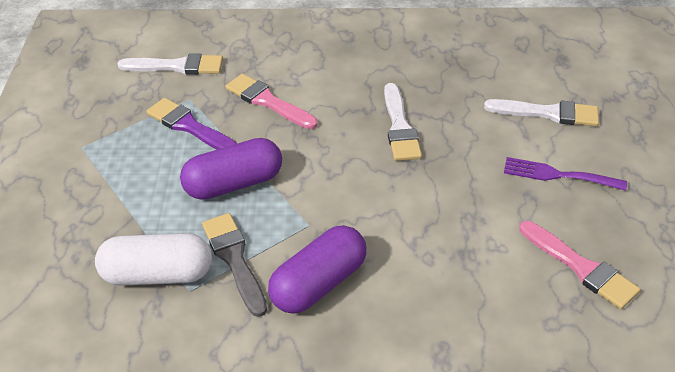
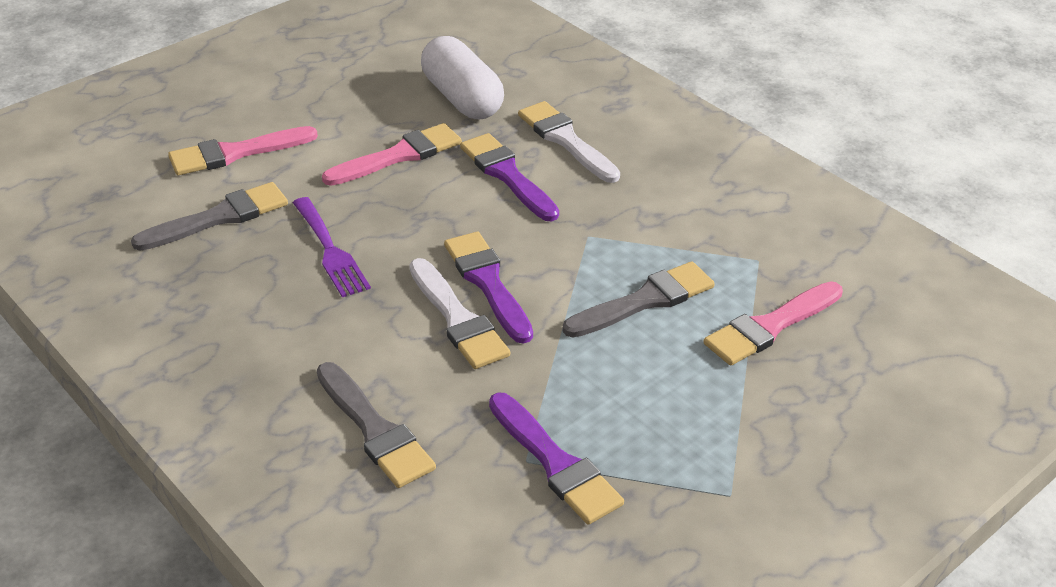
grey brush: 1 -> 3
pink brush: 2 -> 3
purple brush: 1 -> 3
purple capsule: 2 -> 0
white brush: 3 -> 2

